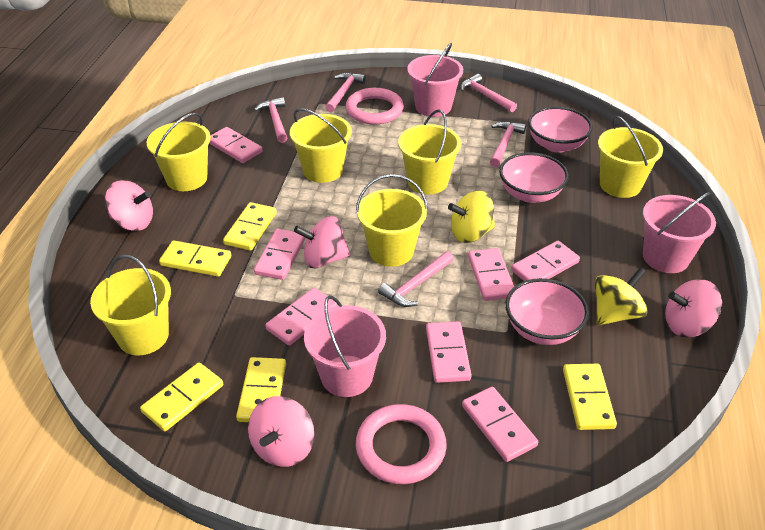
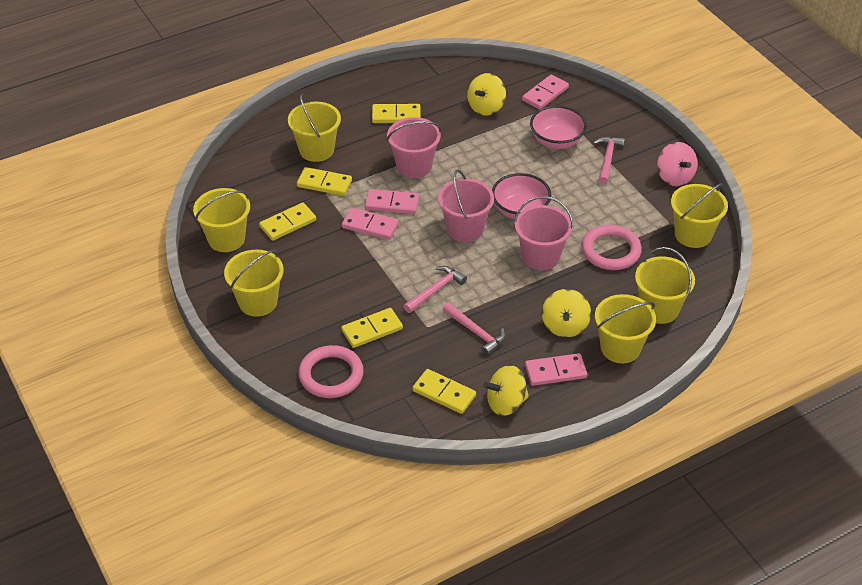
pink bowl: 3 -> 2
pink domino: 7 -> 4
pink hammer: 5 -> 3
pink spinning top: 4 -> 1
yellow spinning top: 2 -> 3

